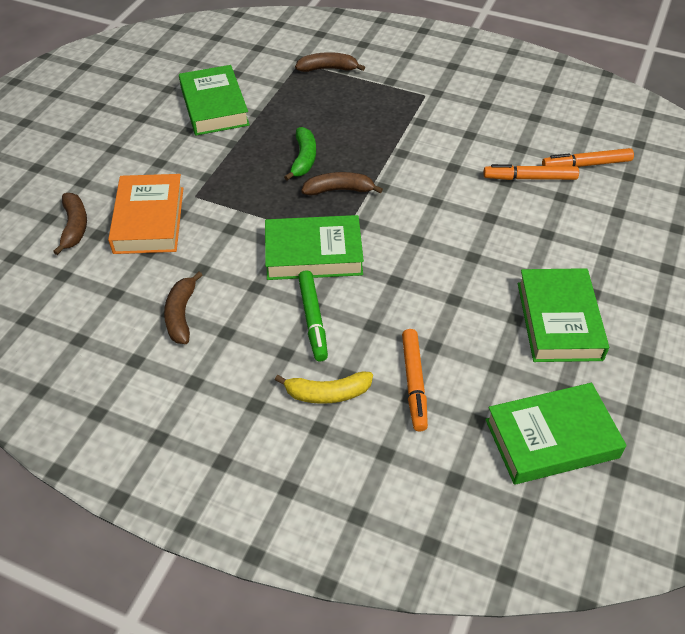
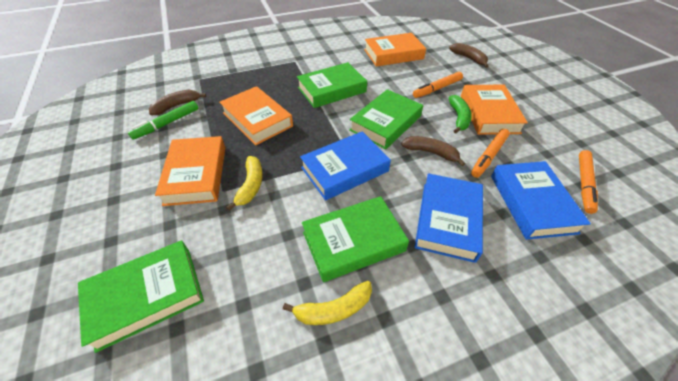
blue book: 0 -> 3
brown banana: 4 -> 3
orange book: 1 -> 4
yellow banana: 1 -> 2

